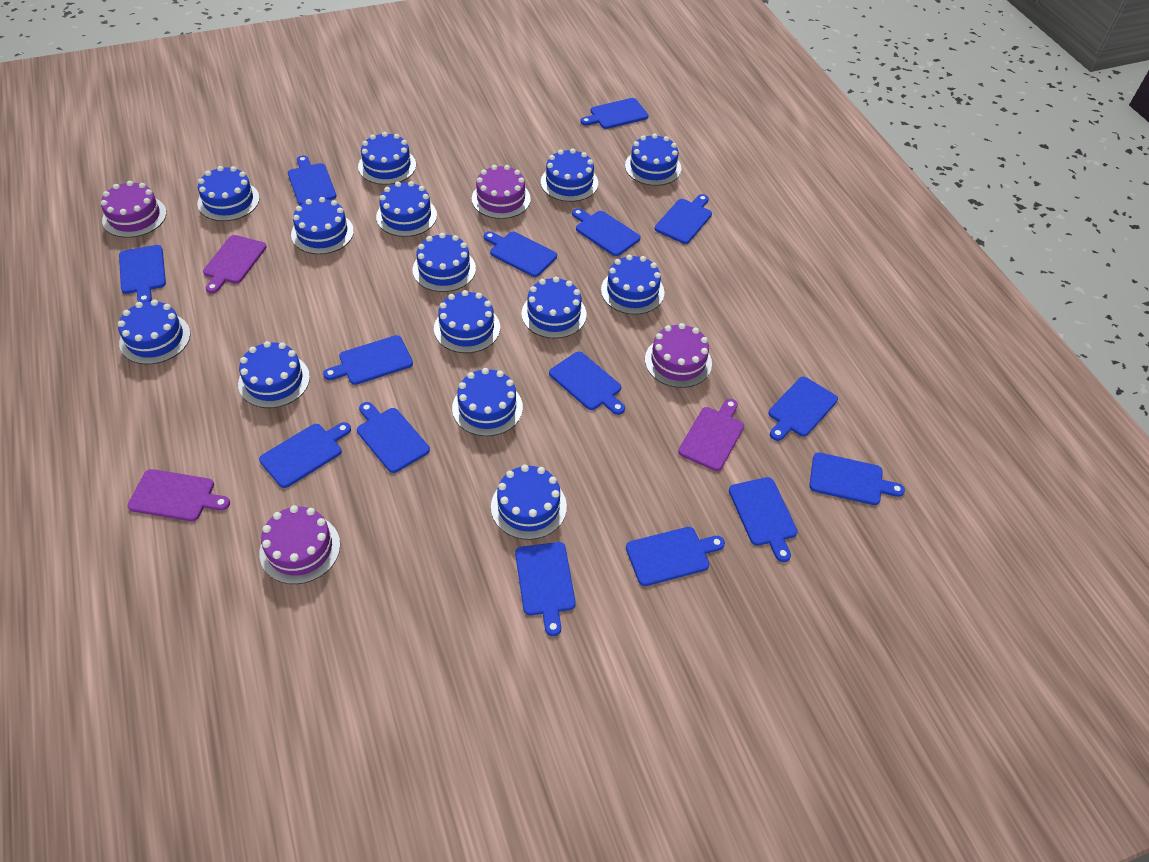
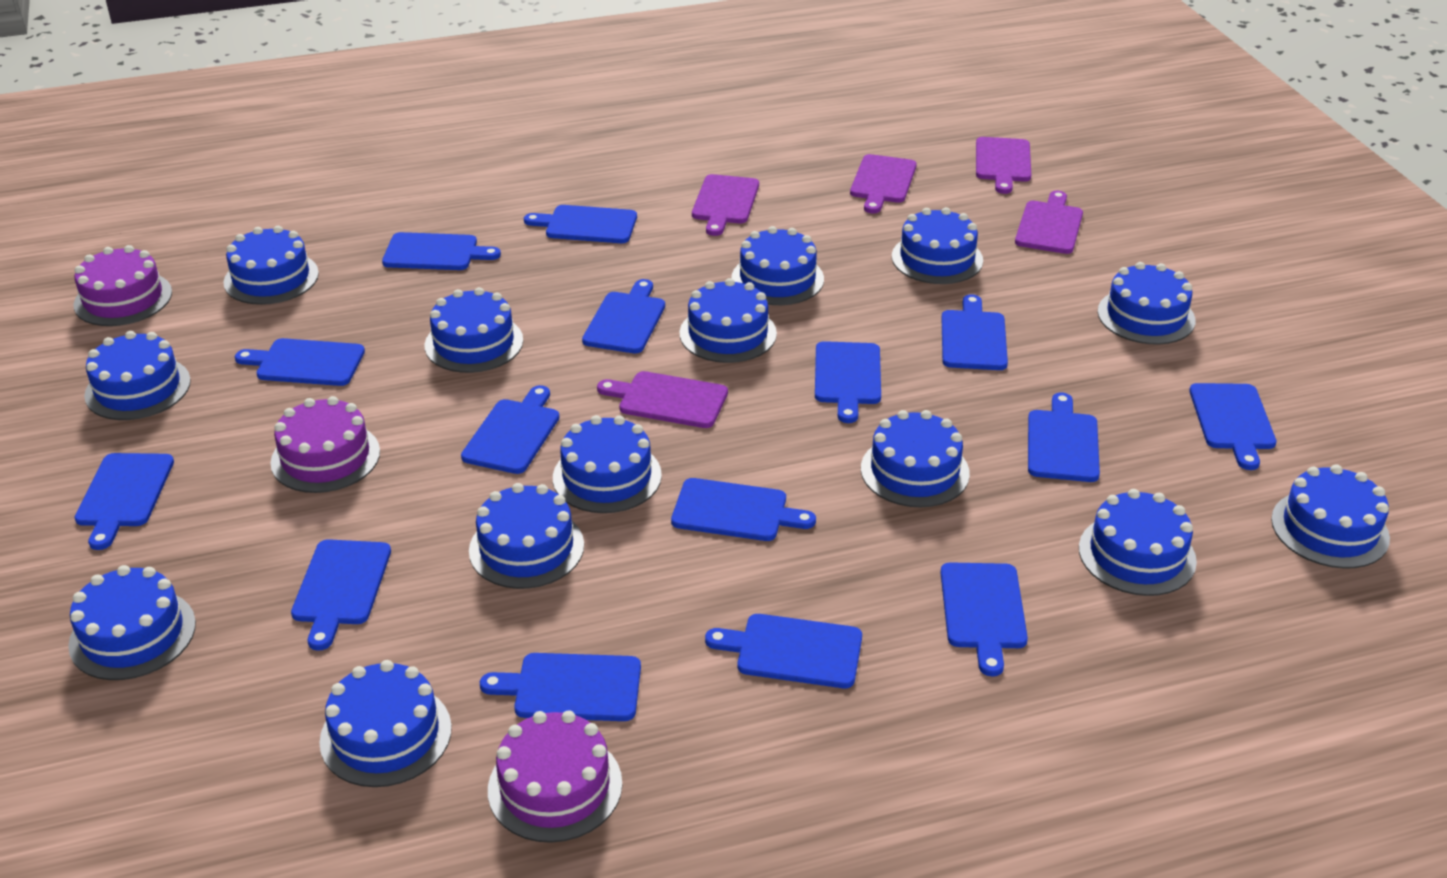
purple cake: 4 -> 3
purple cutting board: 3 -> 5

